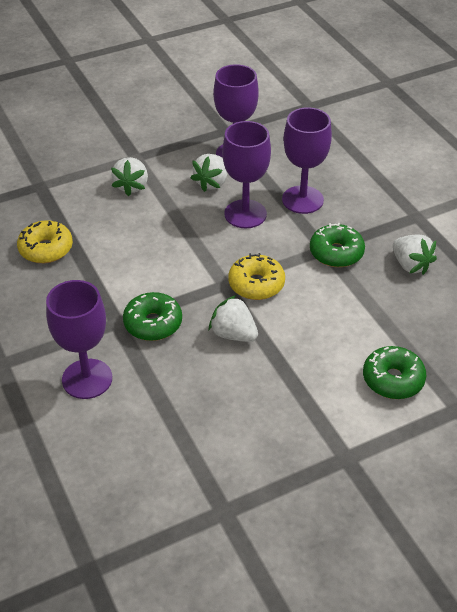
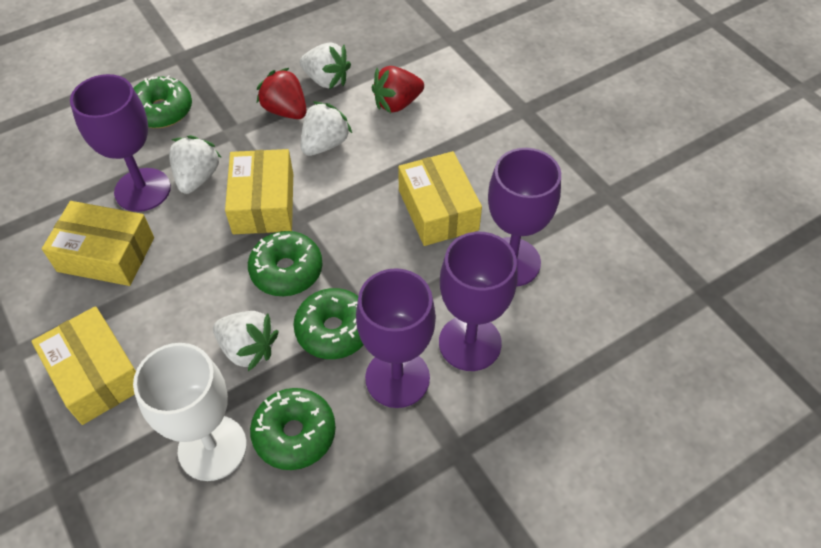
green donut: 3 -> 4
red strawberry: 0 -> 2
white goblet: 0 -> 1
yellow box: 0 -> 4
yellow donut: 2 -> 0

